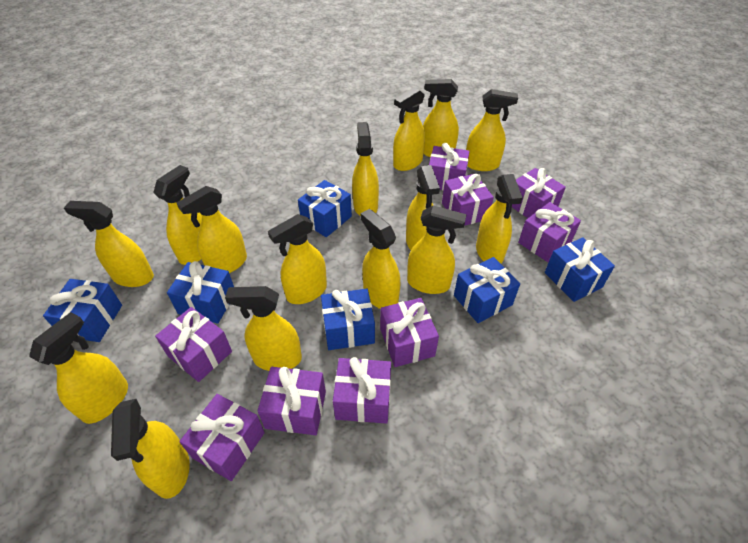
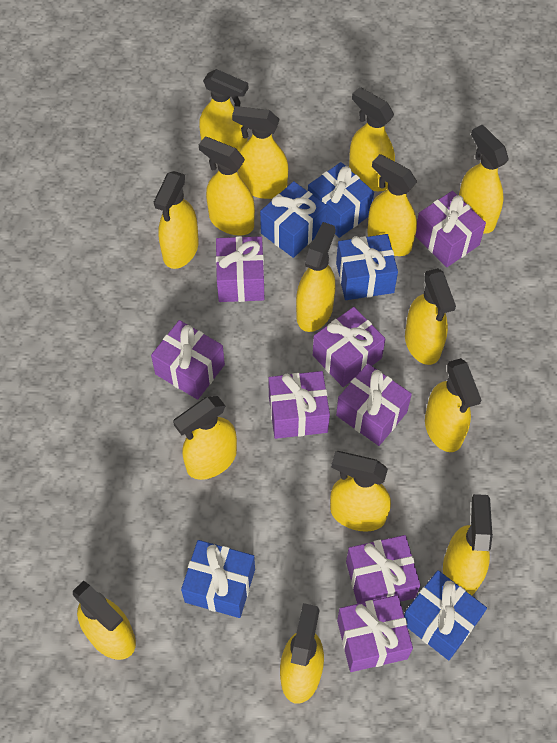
blue gift: 6 -> 5
purple gift: 9 -> 8

